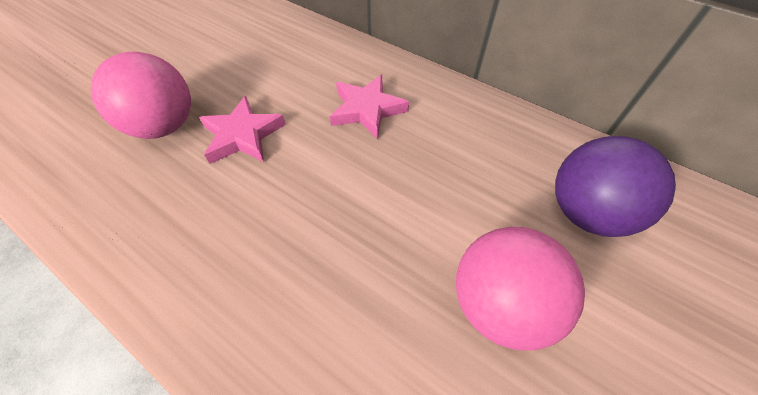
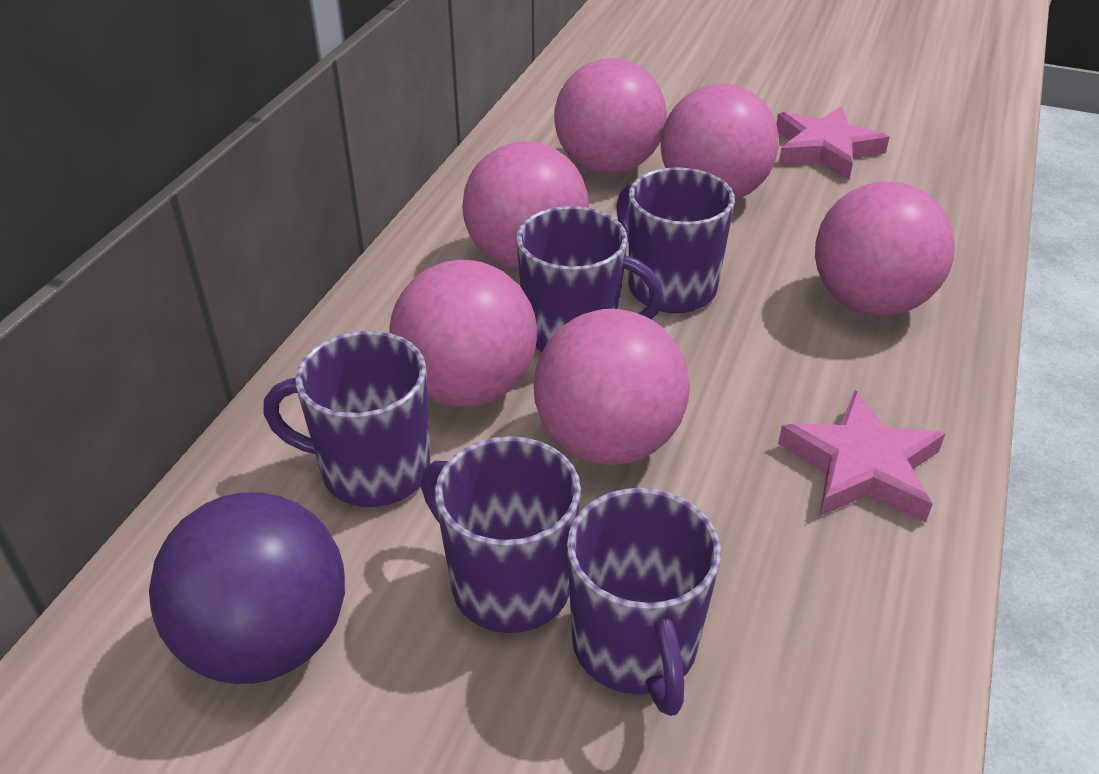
pink ball: 2 -> 6
purple mug: 0 -> 5

